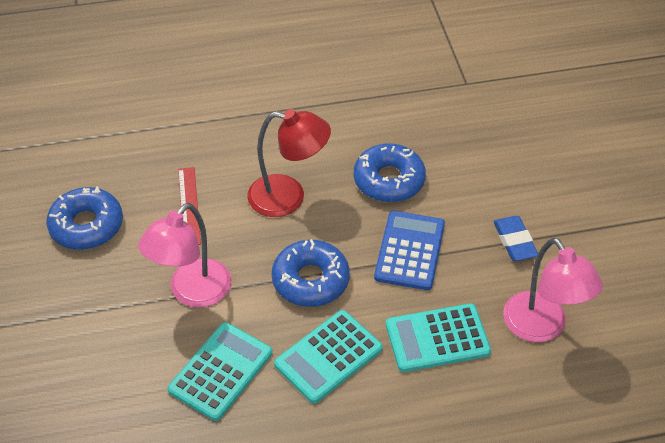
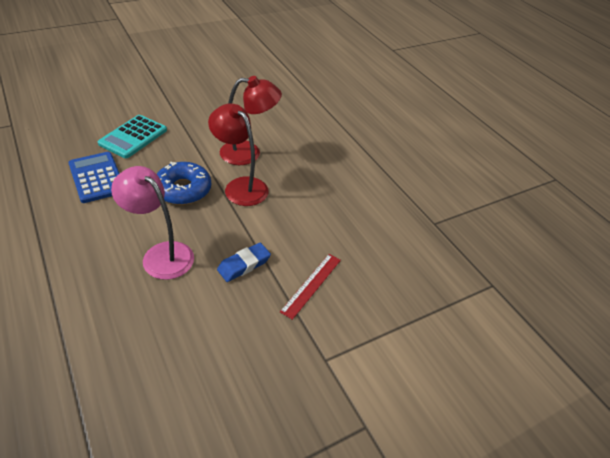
blue donut: 3 -> 1
pink lamp: 2 -> 1
red lamp: 1 -> 2
turquoise calculator: 3 -> 1

